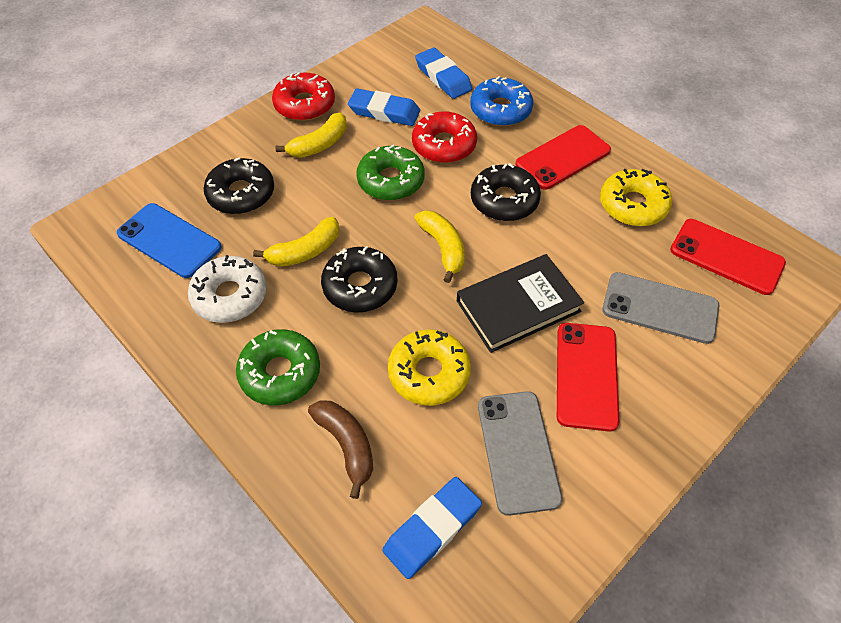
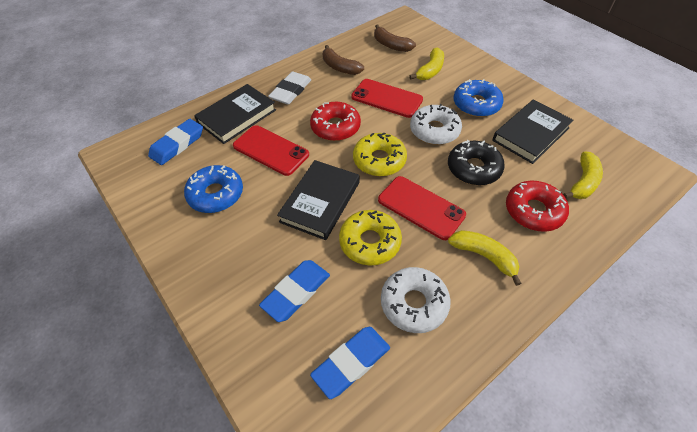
black book: 1 -> 3
black donut: 3 -> 1
blue donut: 1 -> 2
blue phone: 1 -> 0
brown banana: 1 -> 2
green donut: 2 -> 0
grey phone: 2 -> 0
white donut: 1 -> 2
white eraser: 0 -> 1

